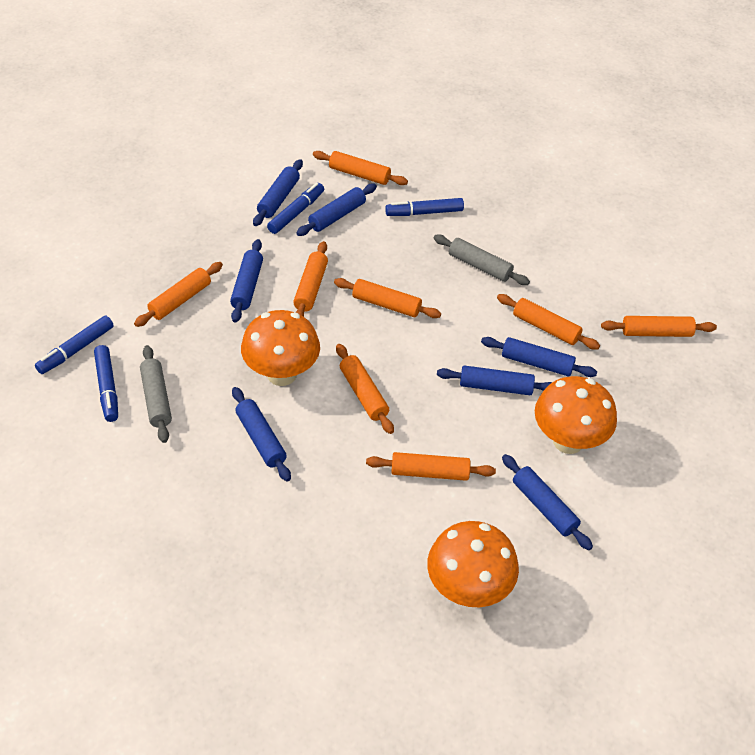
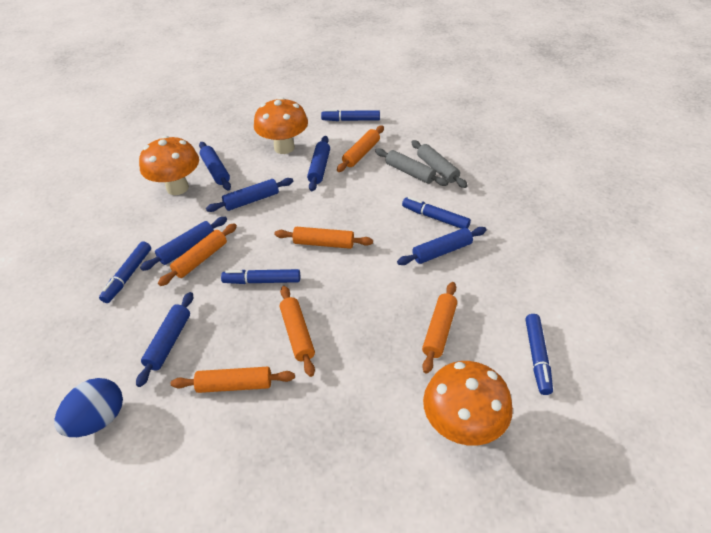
blue egg: 0 -> 1
blue marker: 4 -> 5
blue rolling pin: 7 -> 6
orange rolling pin: 8 -> 6

